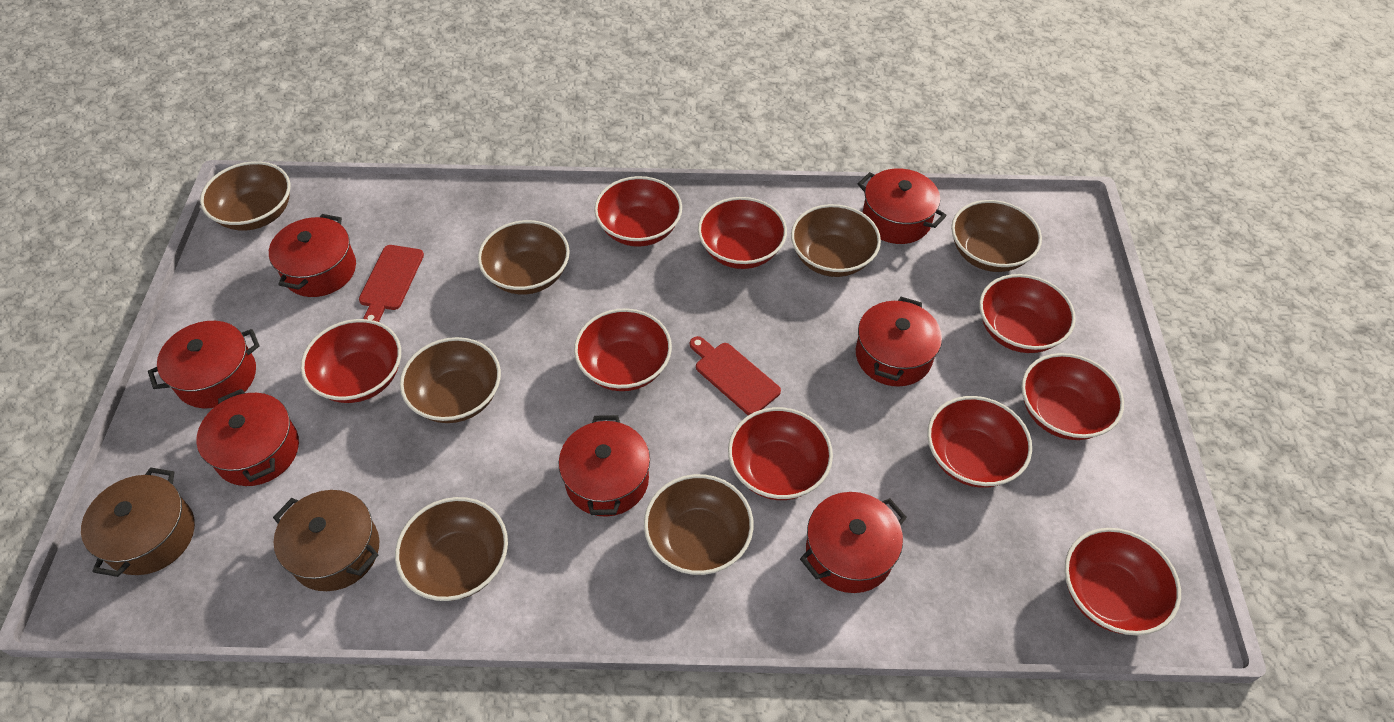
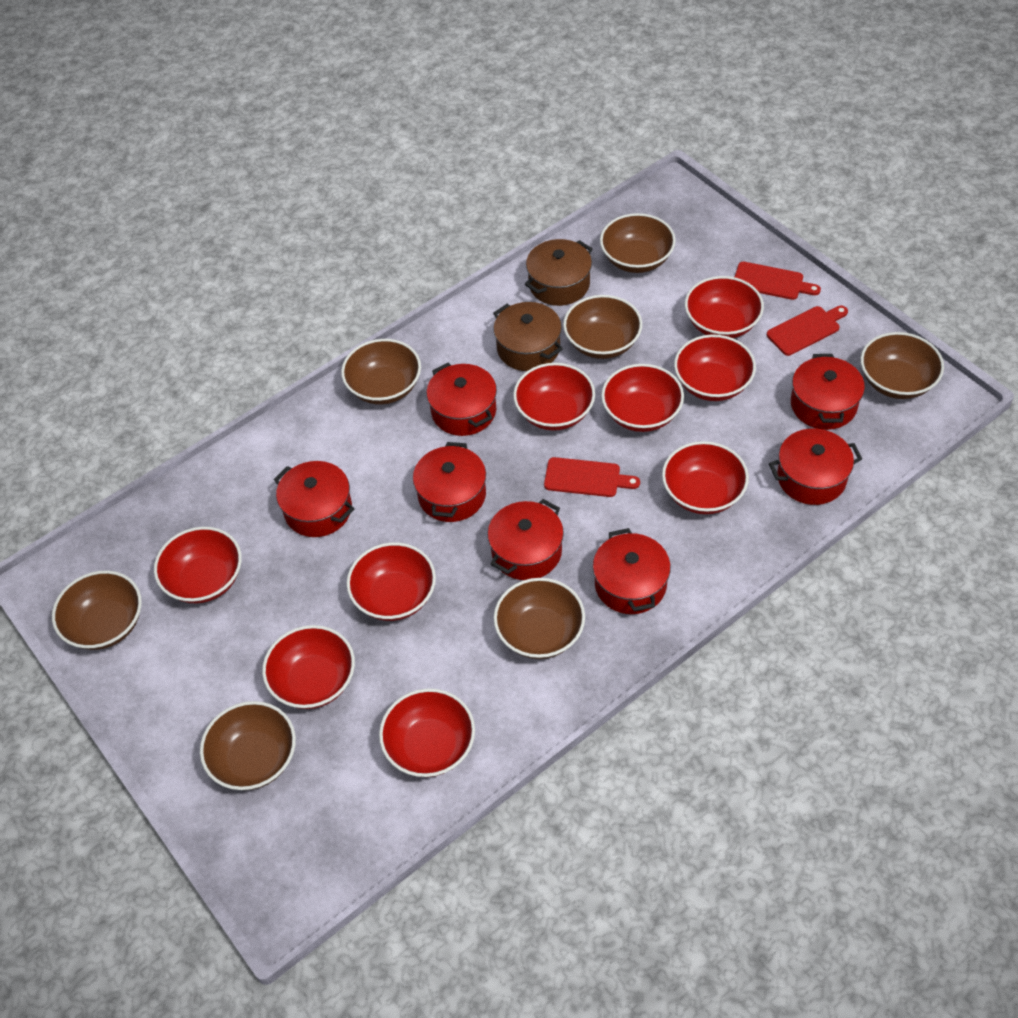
red cutting board: 2 -> 3

